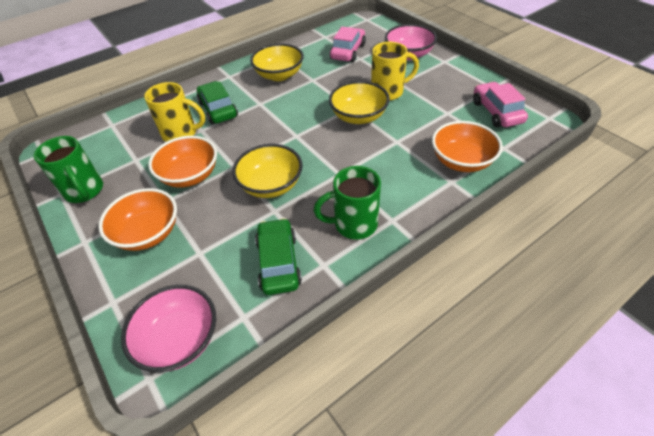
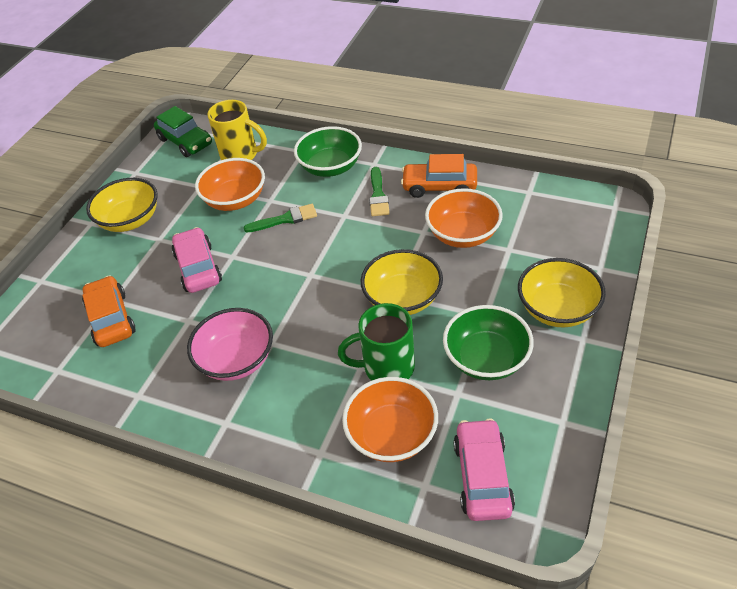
green bowl: 0 -> 2
green brush: 0 -> 2
green car: 2 -> 1
green mug: 2 -> 1
orange car: 0 -> 2
pink bowl: 2 -> 1
yellow mug: 2 -> 1

